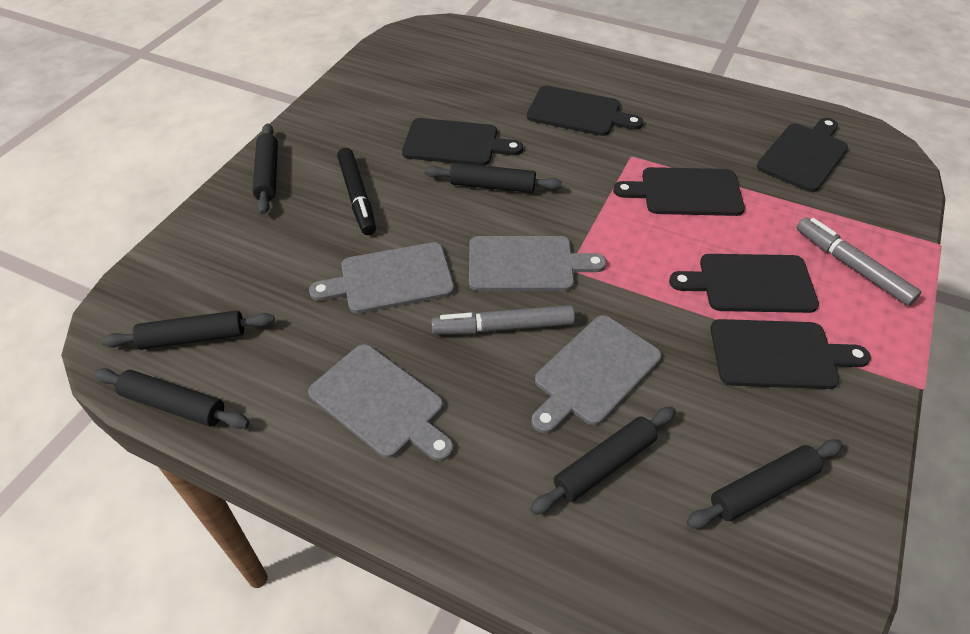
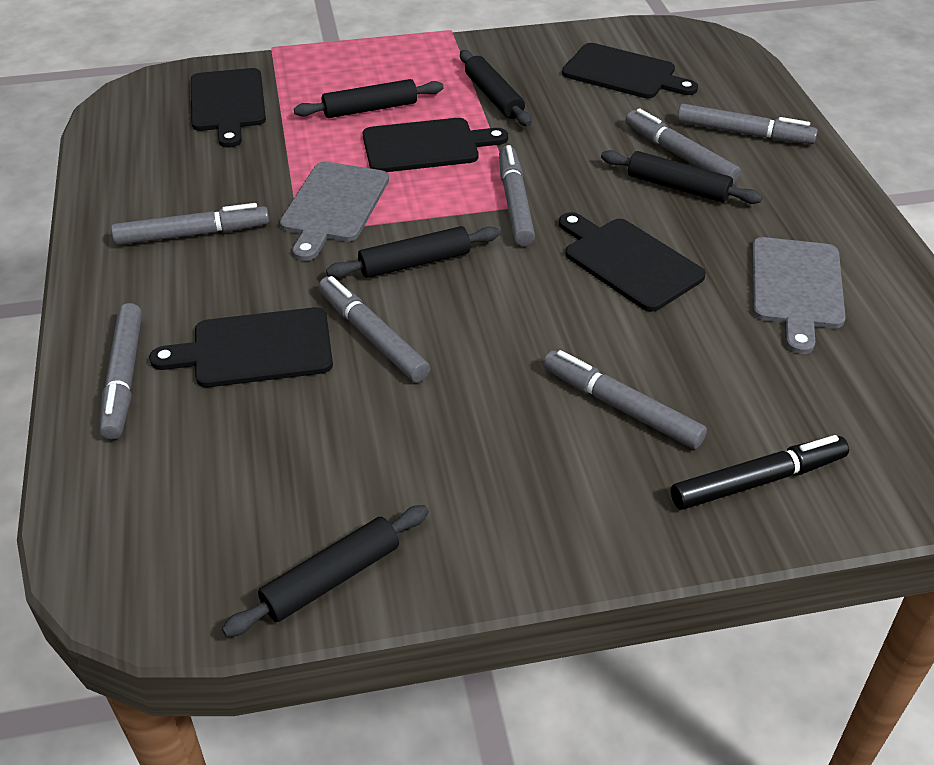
black cutting board: 6 -> 5
black rolling pin: 6 -> 5
grey cutting board: 4 -> 2
grey marker: 2 -> 7

